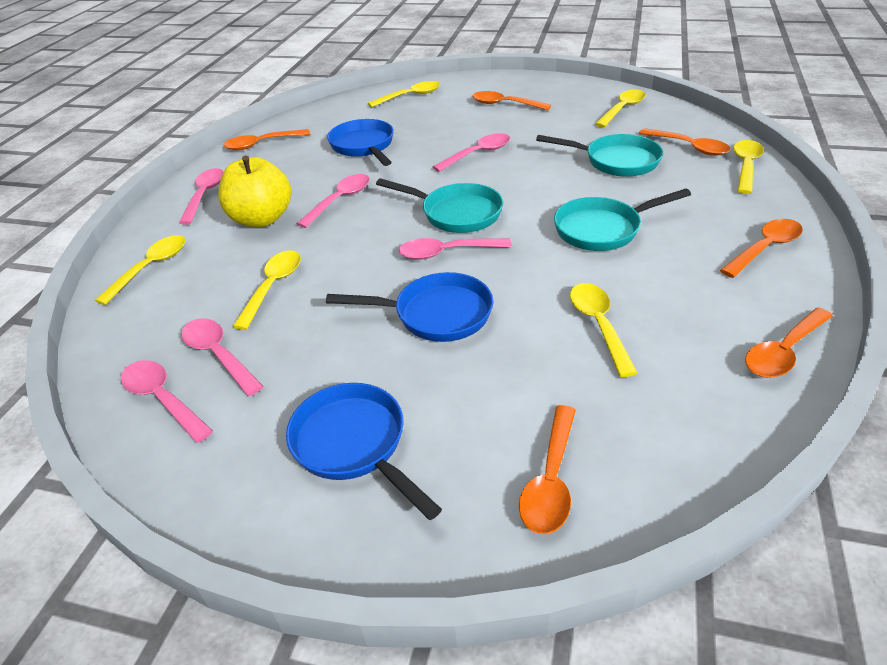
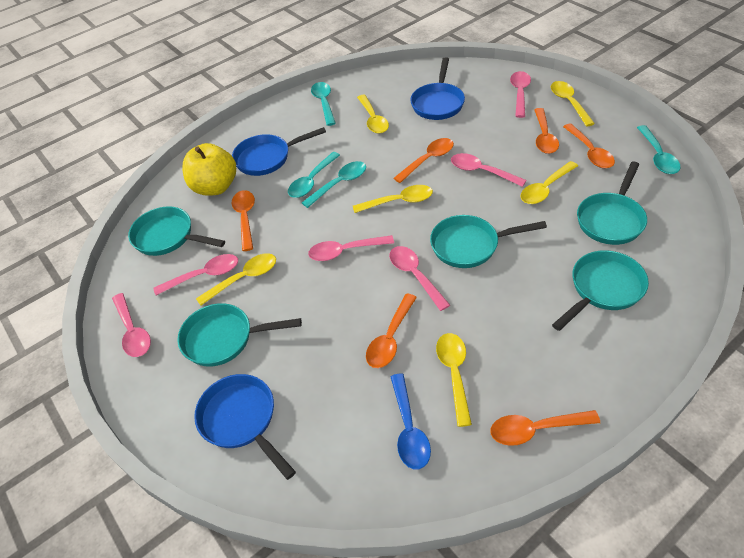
blue spoon: 0 -> 1
turquoise pan: 3 -> 5
turquoise spoon: 0 -> 4

